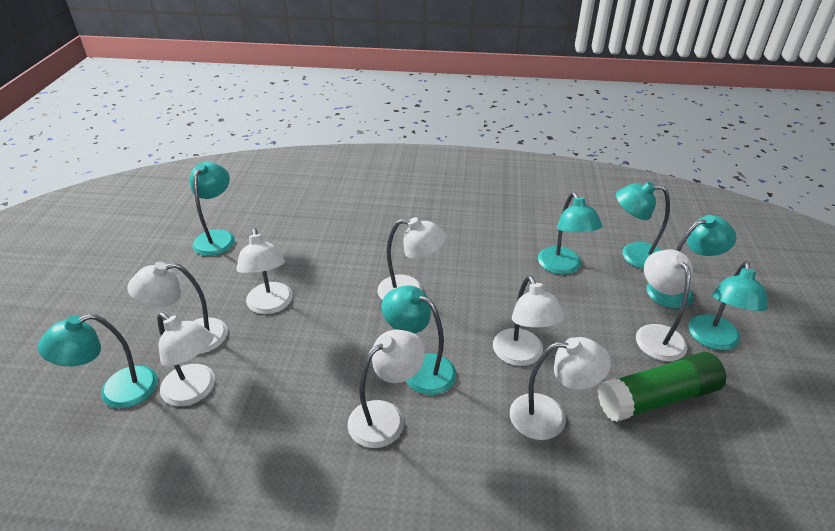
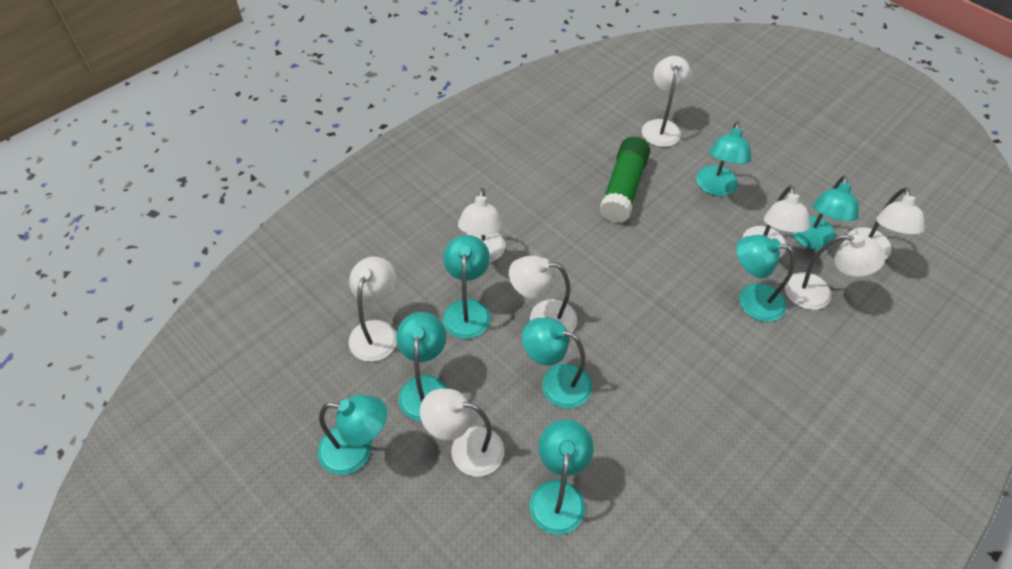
turquoise lamp: 7 -> 8

